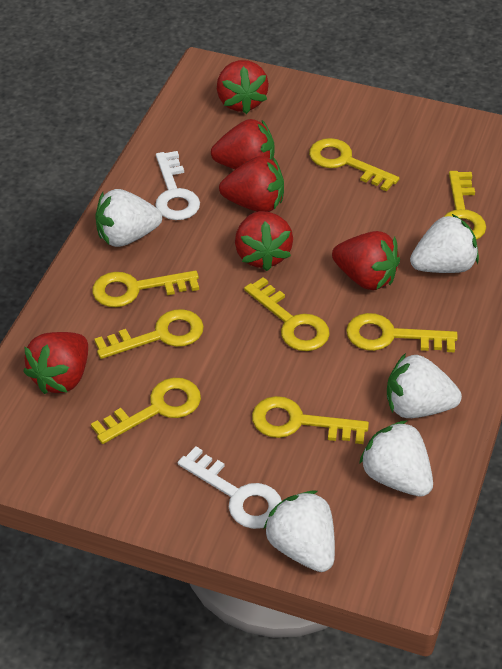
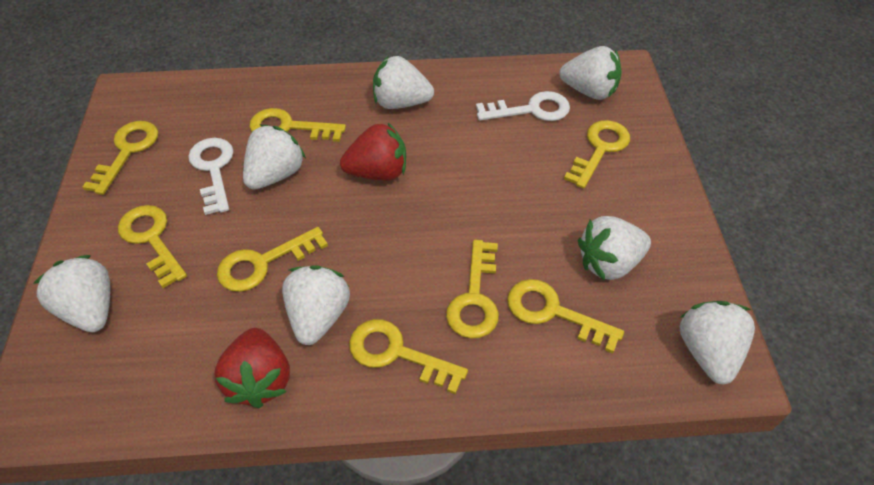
red strawberry: 6 -> 2
white strawberry: 5 -> 7

